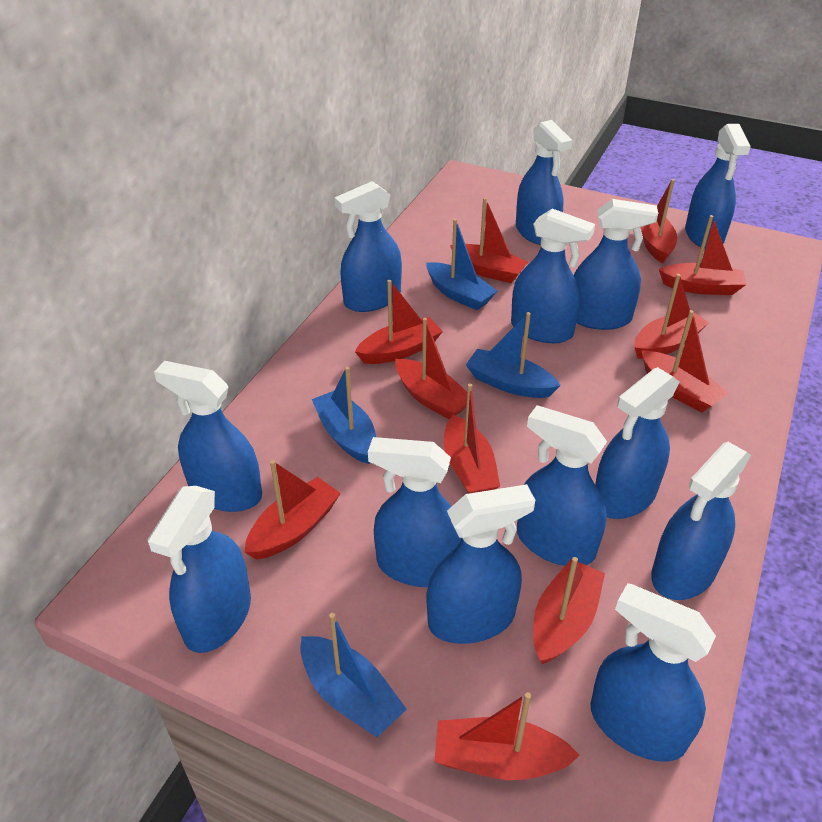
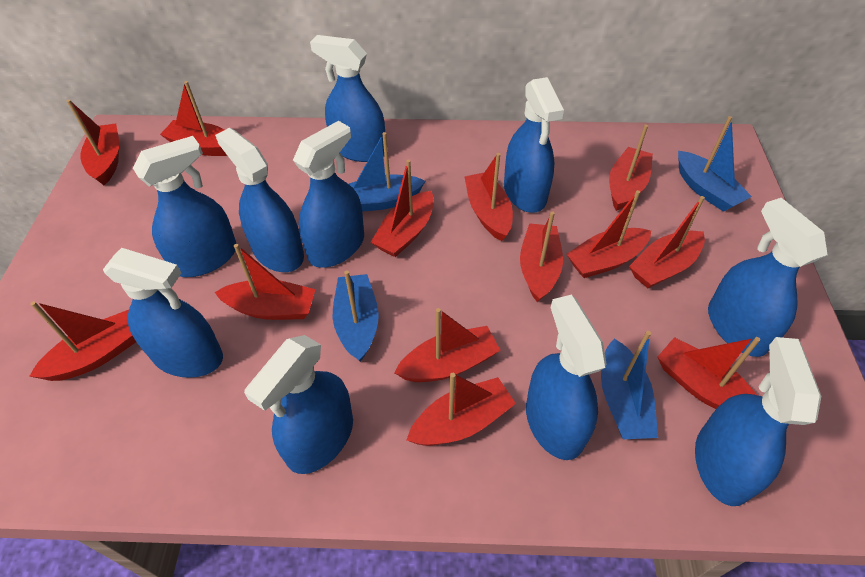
blue spray bottle: 13 -> 10
red boat: 11 -> 13

